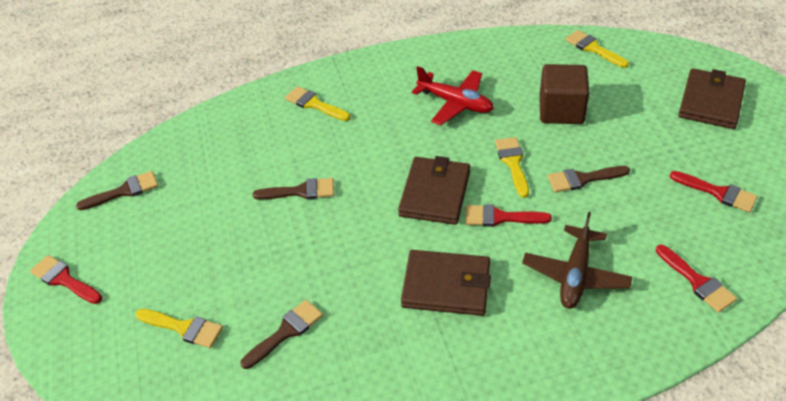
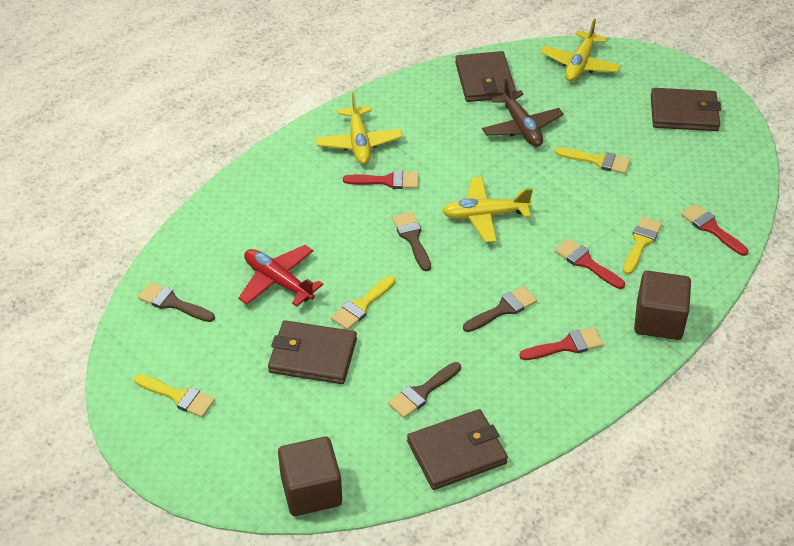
brown cube: 1 -> 2
brown wallet: 3 -> 4
yellow plane: 0 -> 3

